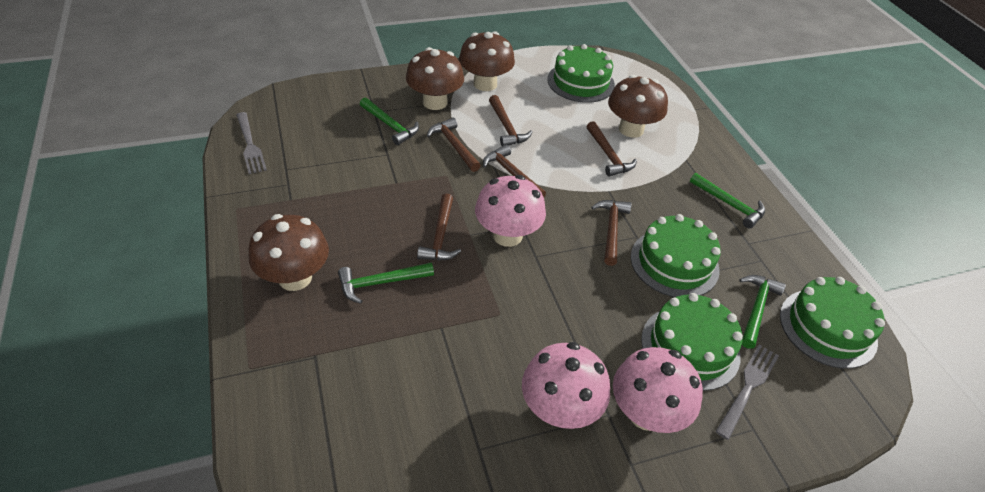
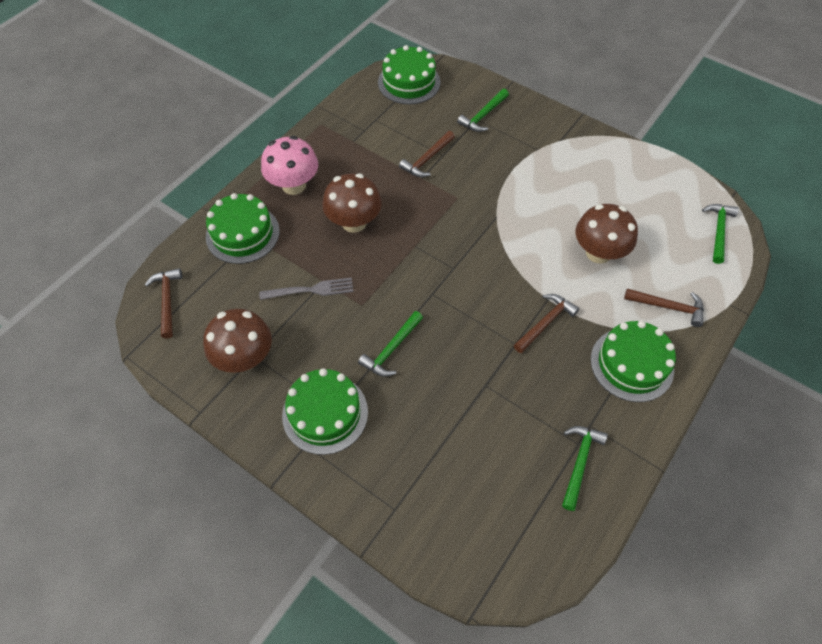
brown hammer: 6 -> 4
brown mushroom: 4 -> 3
grey fork: 2 -> 1
pink mushroom: 3 -> 1

